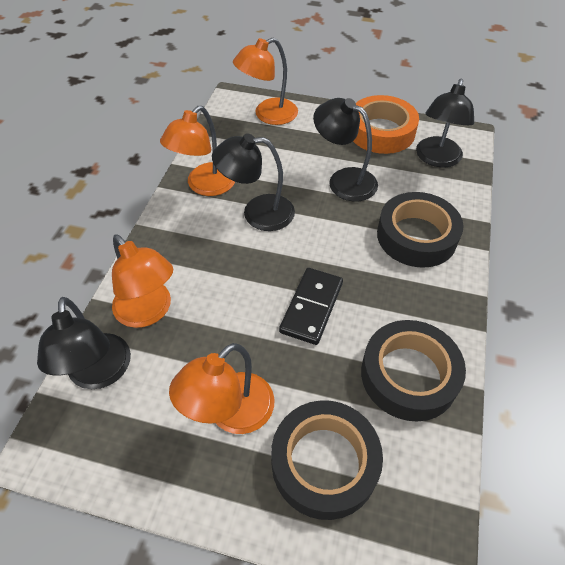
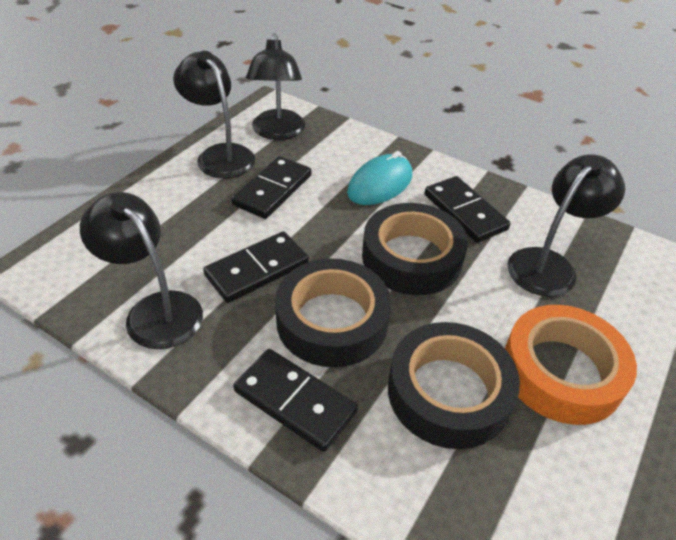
black domino: 1 -> 4
orange lamp: 4 -> 0
turquoise mouse: 0 -> 1

